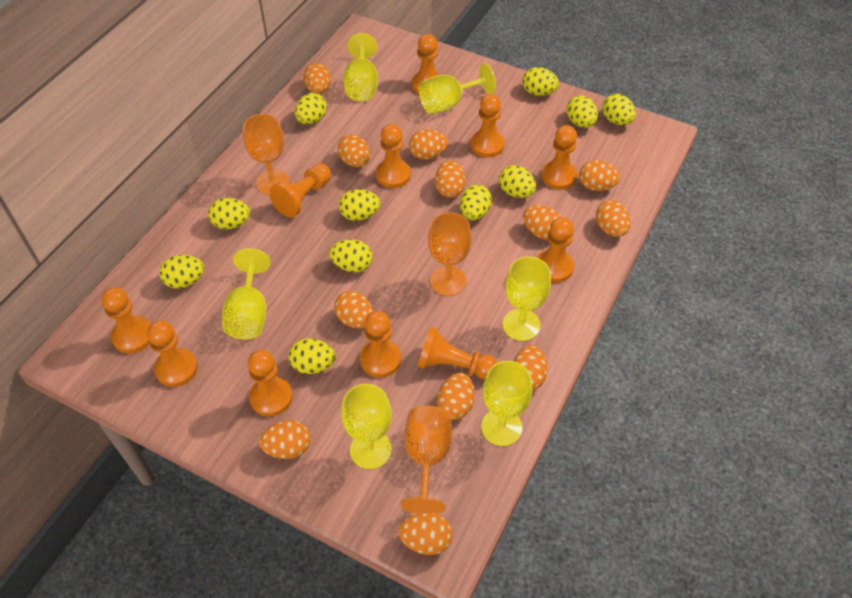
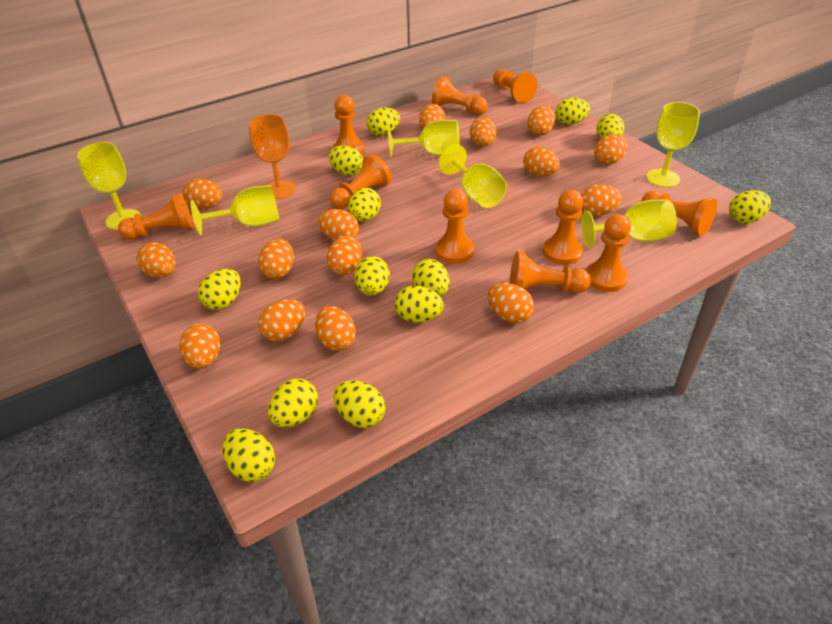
orange egg: 12 -> 15
orange goblet: 3 -> 1
orange pawn: 11 -> 10
yellow egg: 11 -> 13

